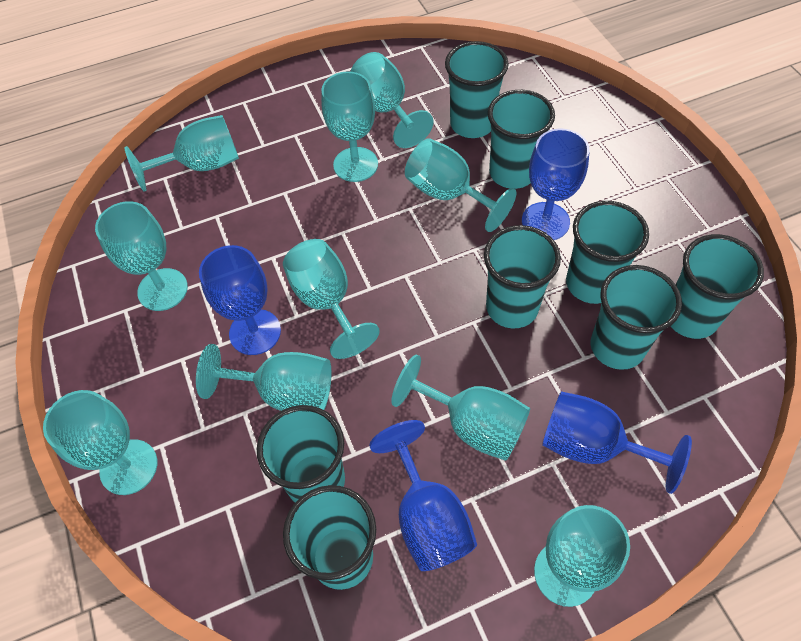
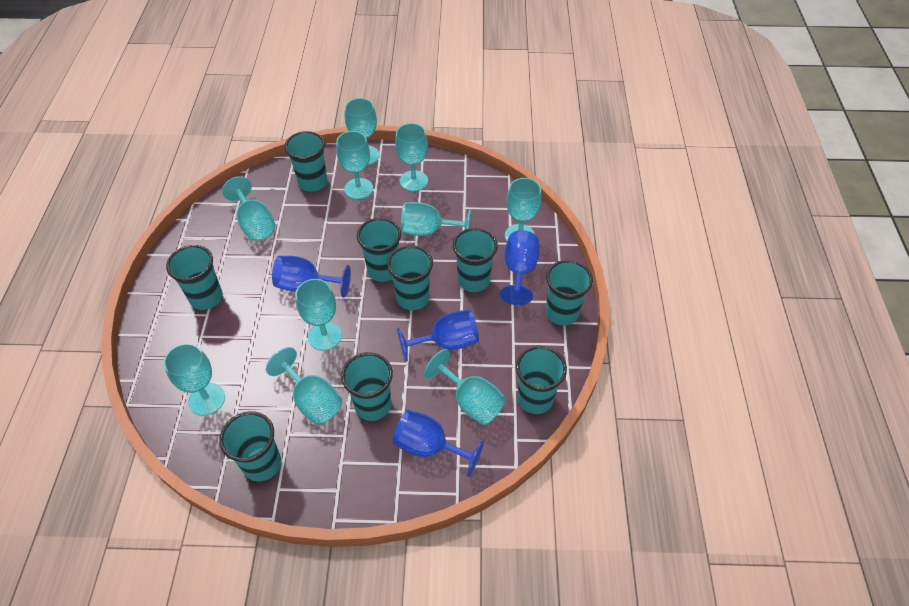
turquoise cup: 8 -> 9

